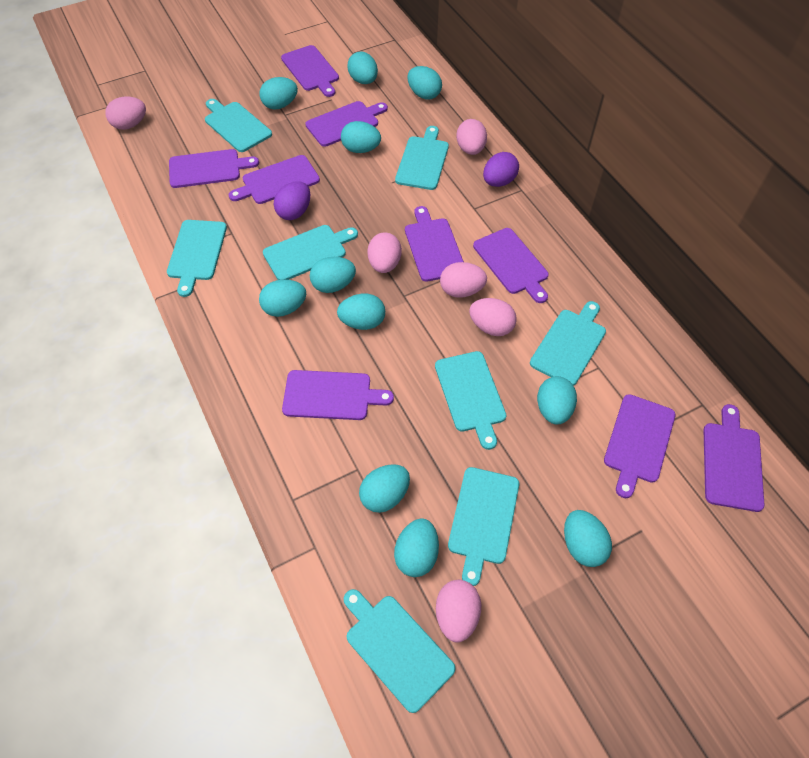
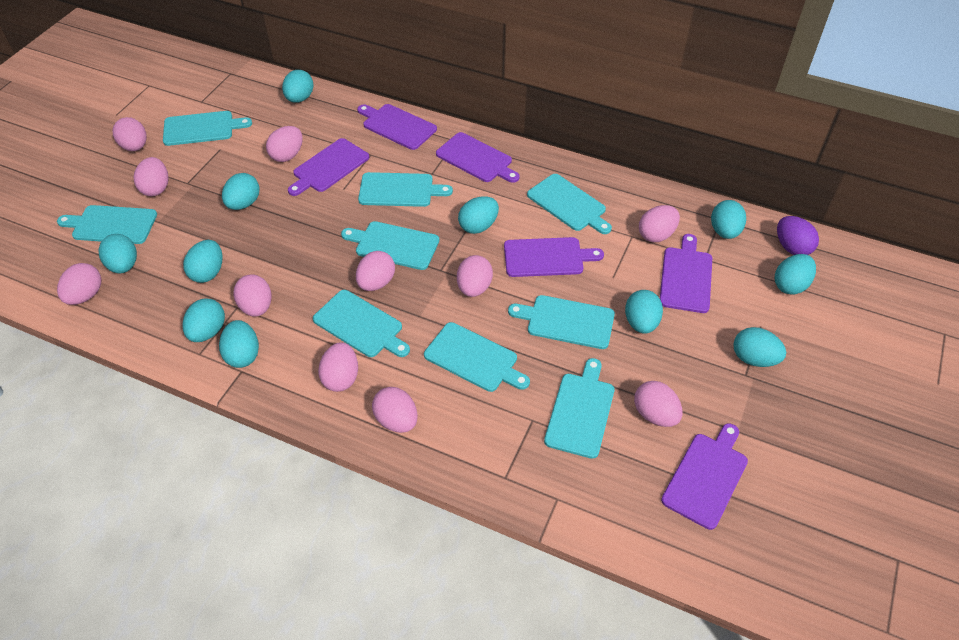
pink egg: 6 -> 11
purple cutting board: 9 -> 6
purple egg: 2 -> 1
turquoise cutting board: 8 -> 9

